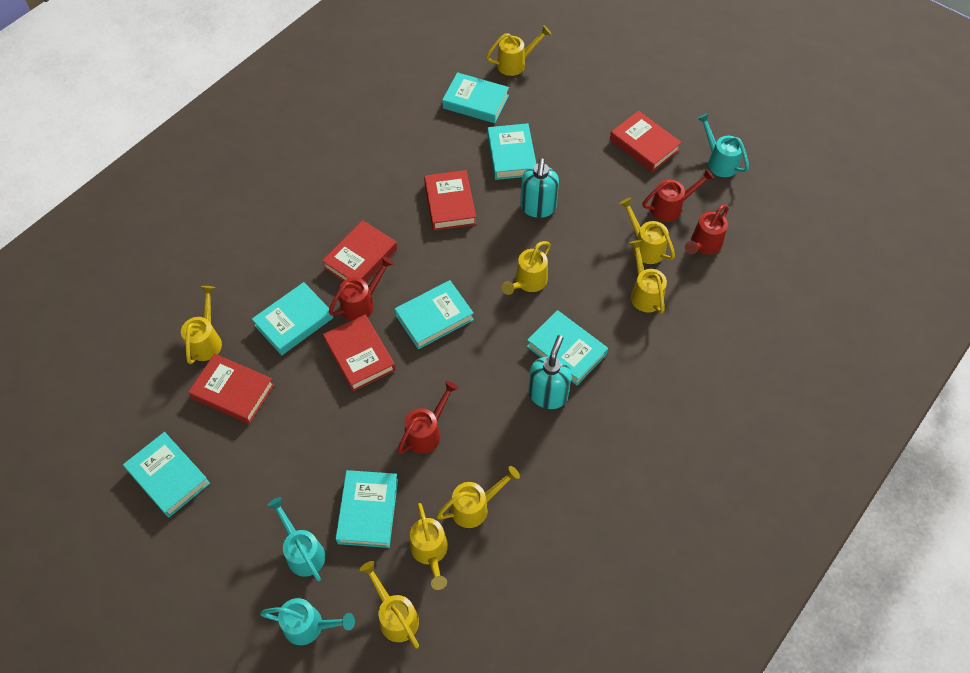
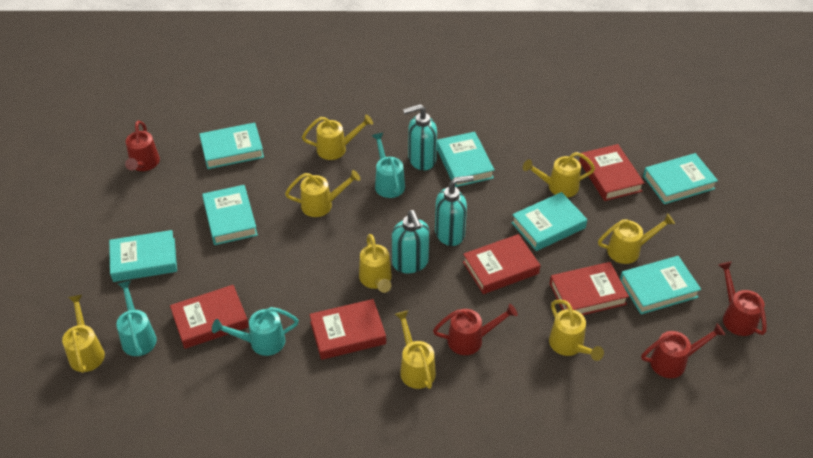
turquoise soap dispenser: 2 -> 3

